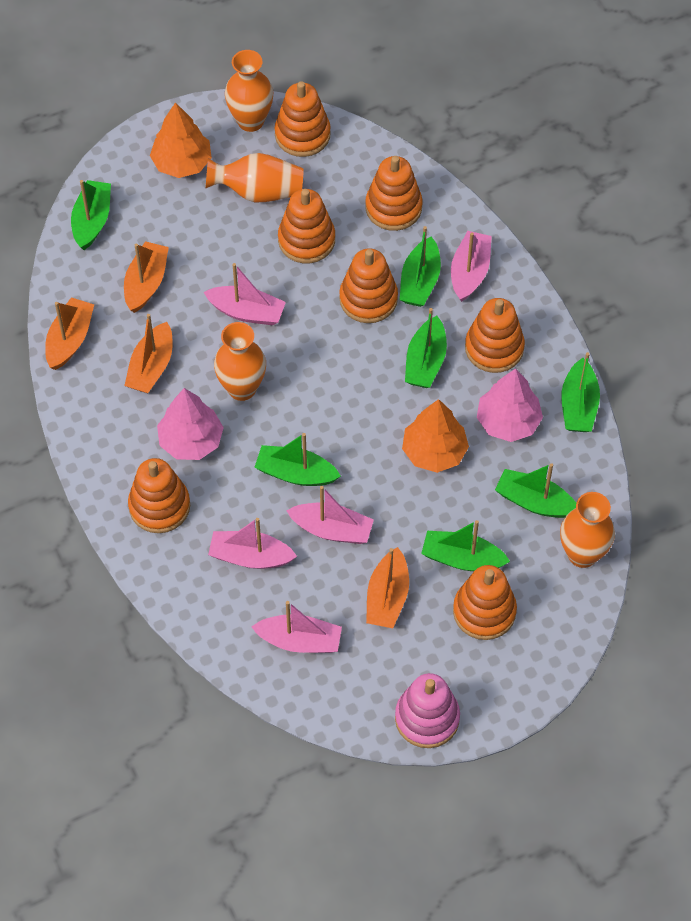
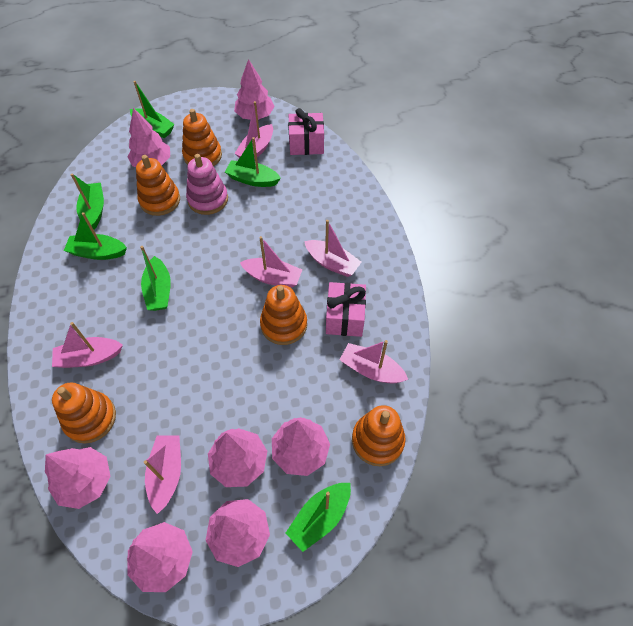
green boat: 7 -> 6
orange boat: 4 -> 0
orange stacking toy: 7 -> 5
orange tree: 2 -> 0
orange vase: 4 -> 0
pink boat: 5 -> 6
pink gift: 0 -> 2
pink tree: 2 -> 7

